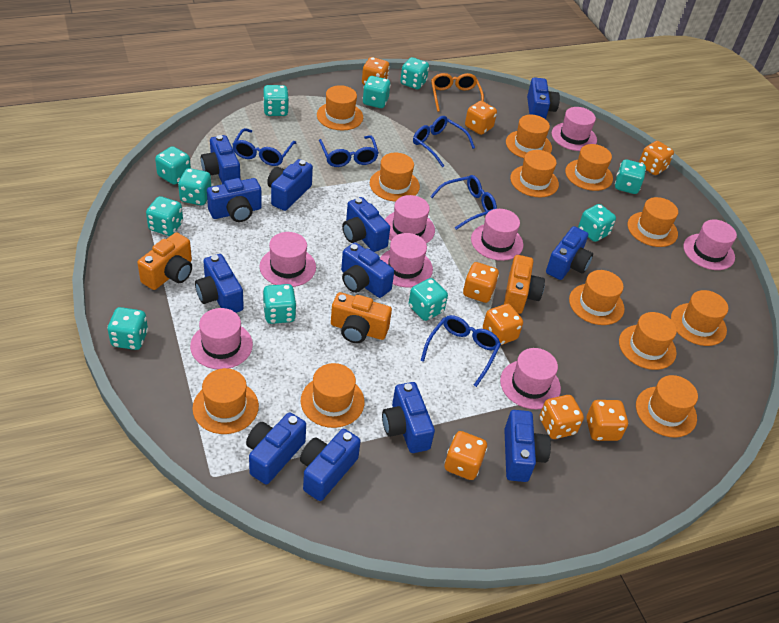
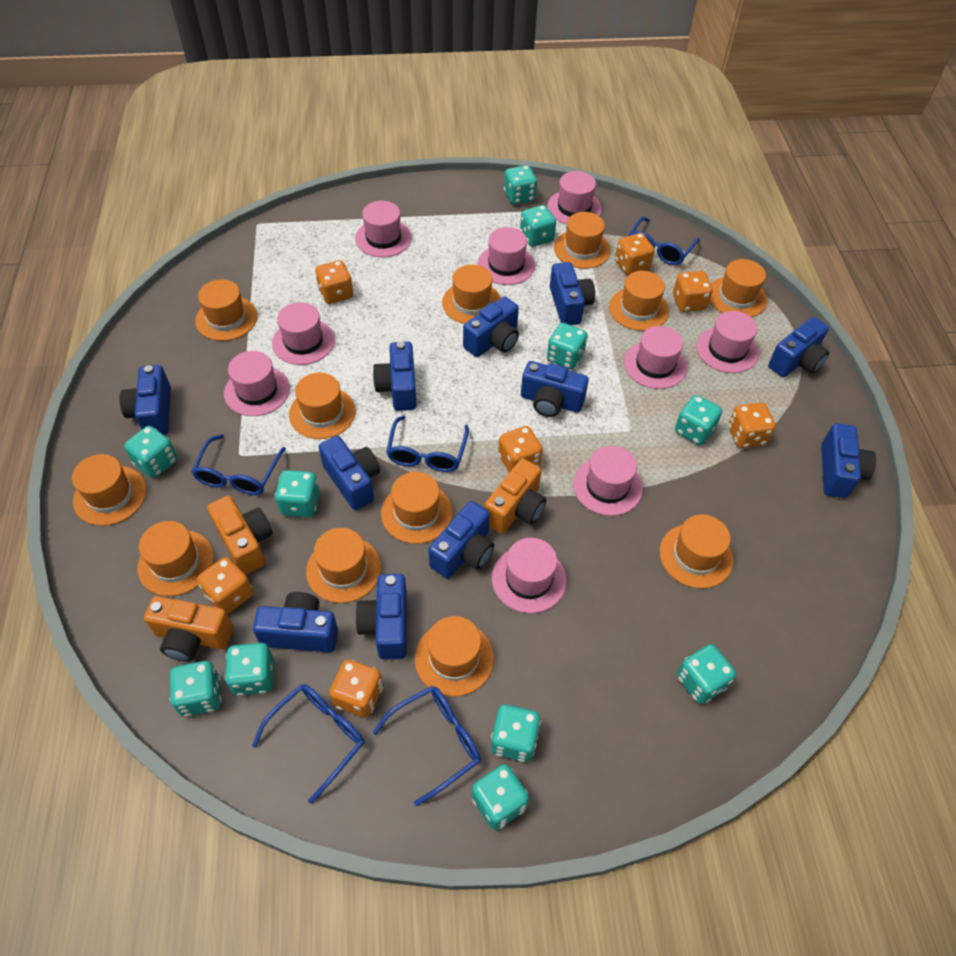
blue camera: 12 -> 11
orange dice: 8 -> 7
orange glasses: 1 -> 0
pink hat: 8 -> 9

